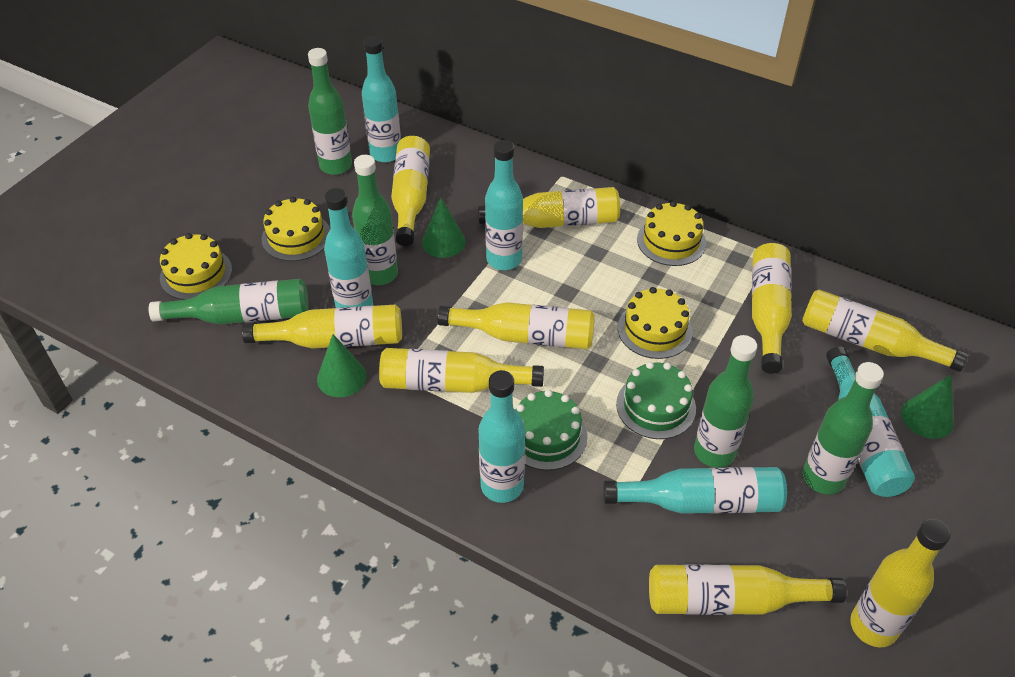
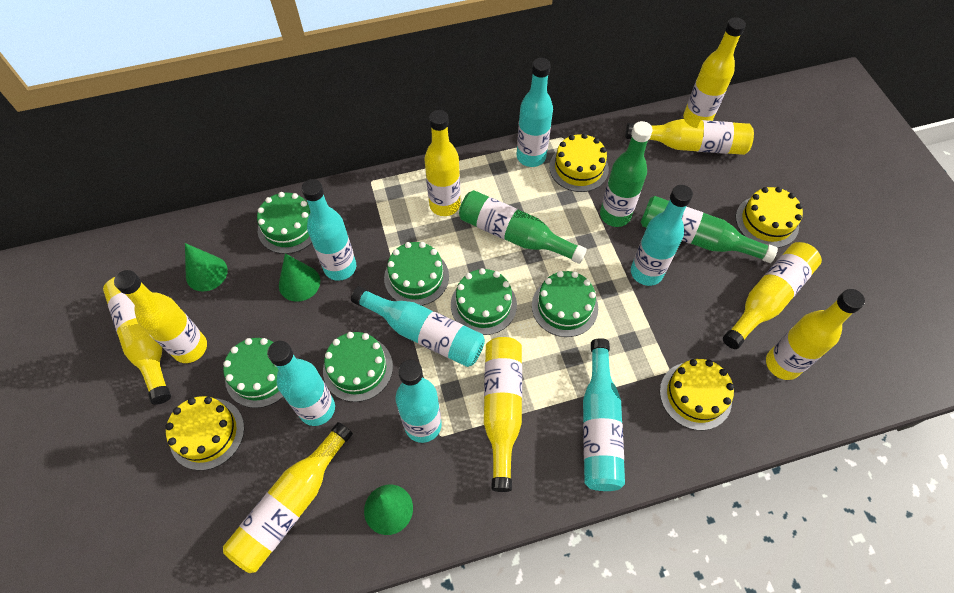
green bottle: 5 -> 3
green cake: 2 -> 6
turquoise bottle: 6 -> 7

